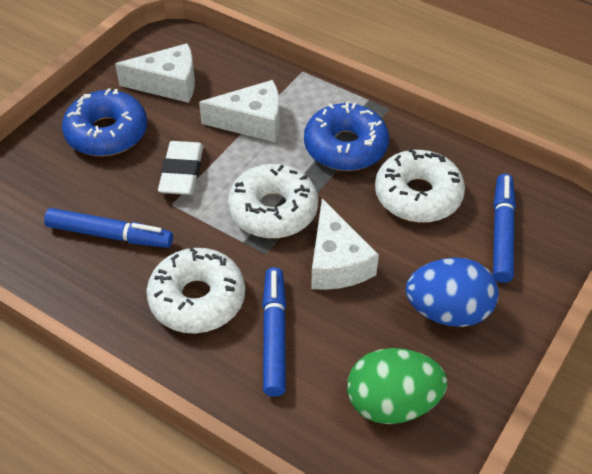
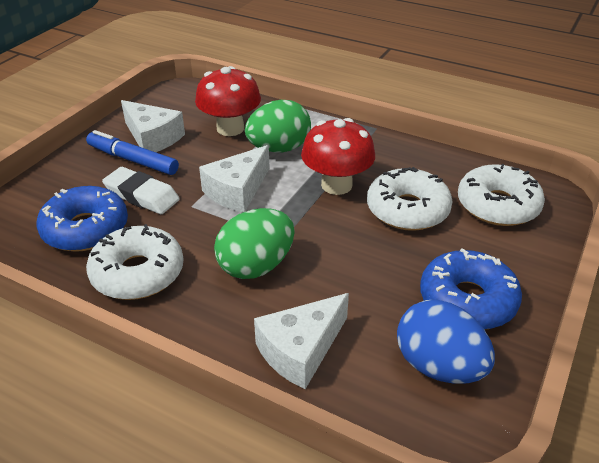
blue marker: 3 -> 1
green egg: 1 -> 2
red mushroom: 0 -> 2

